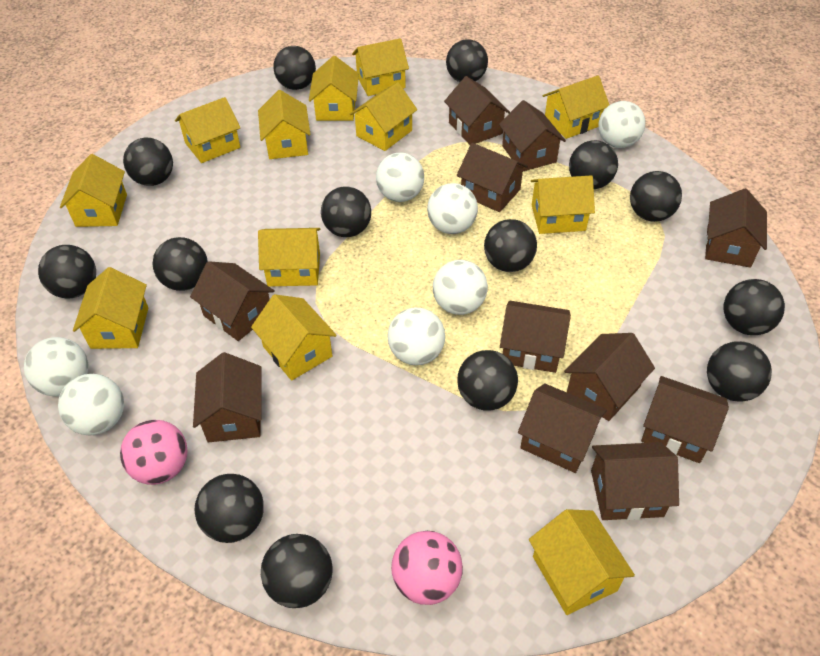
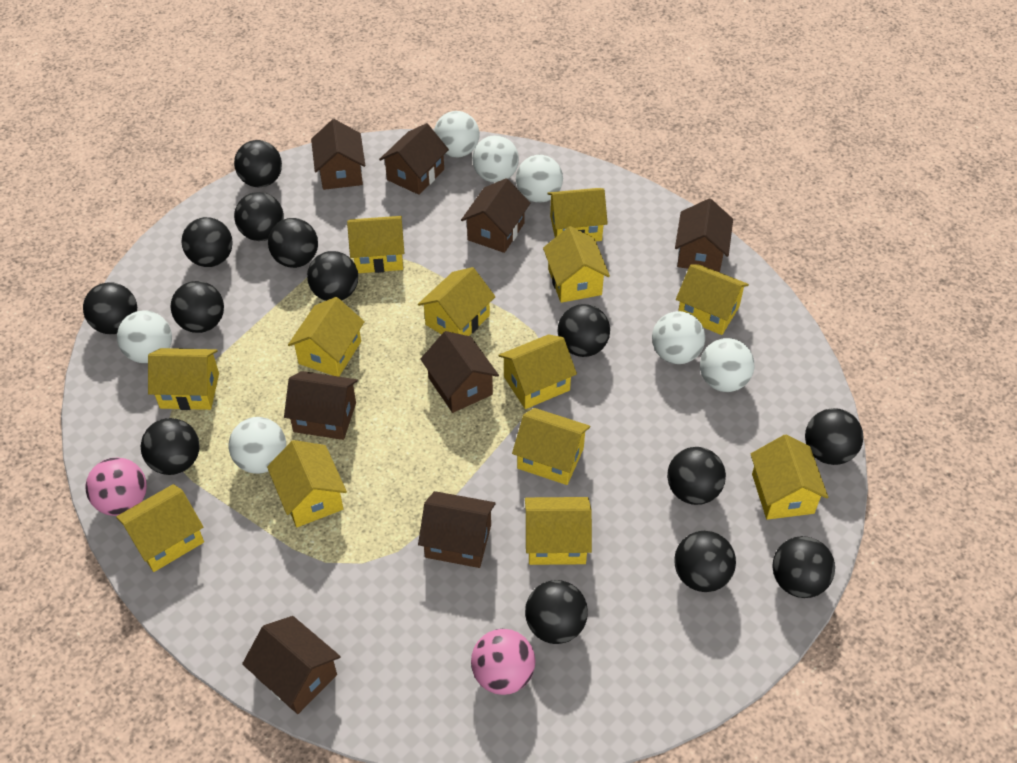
brown house: 11 -> 8
yellow house: 12 -> 13

